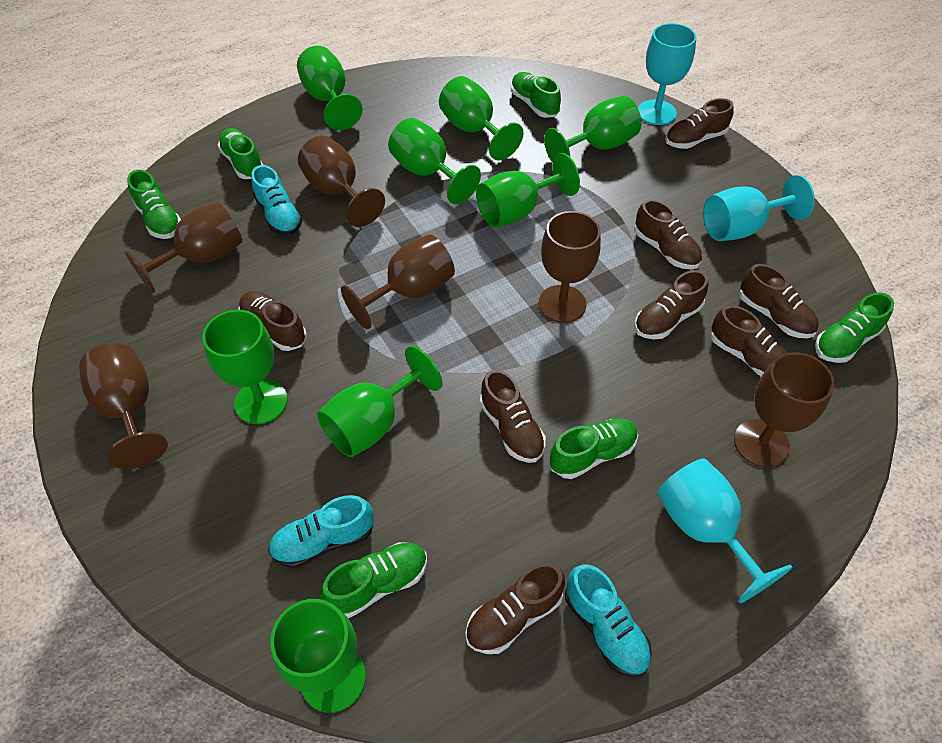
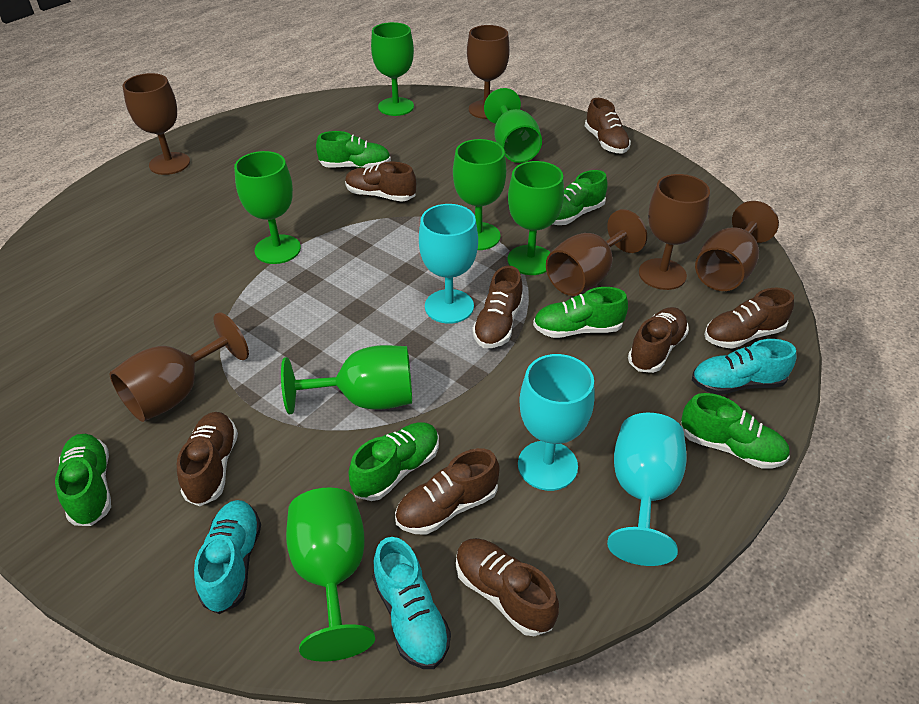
green goblet: 8 -> 7

